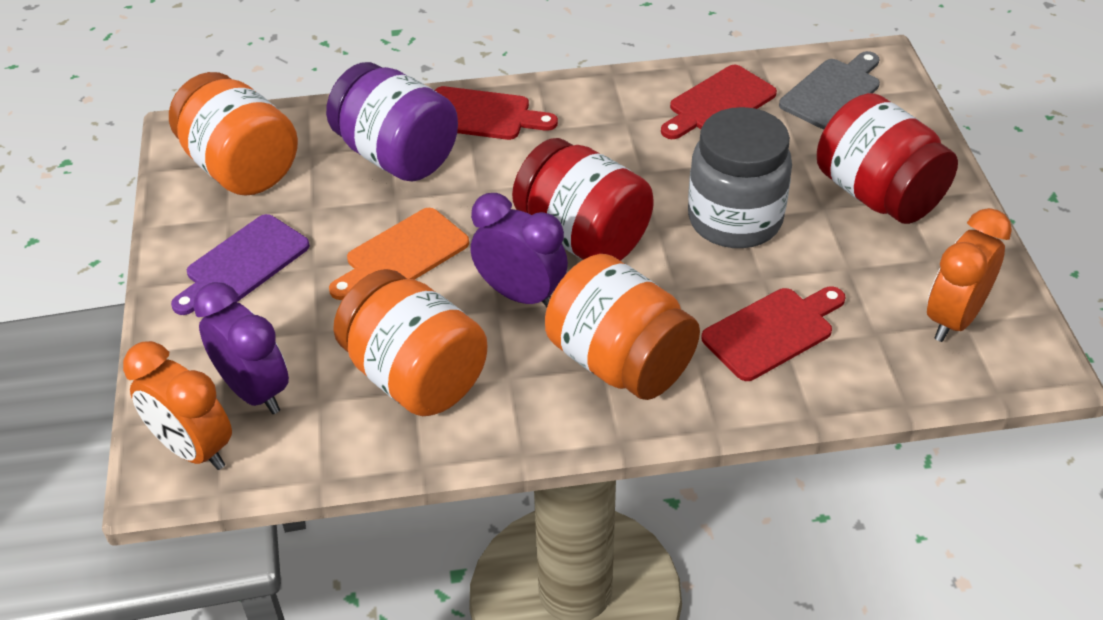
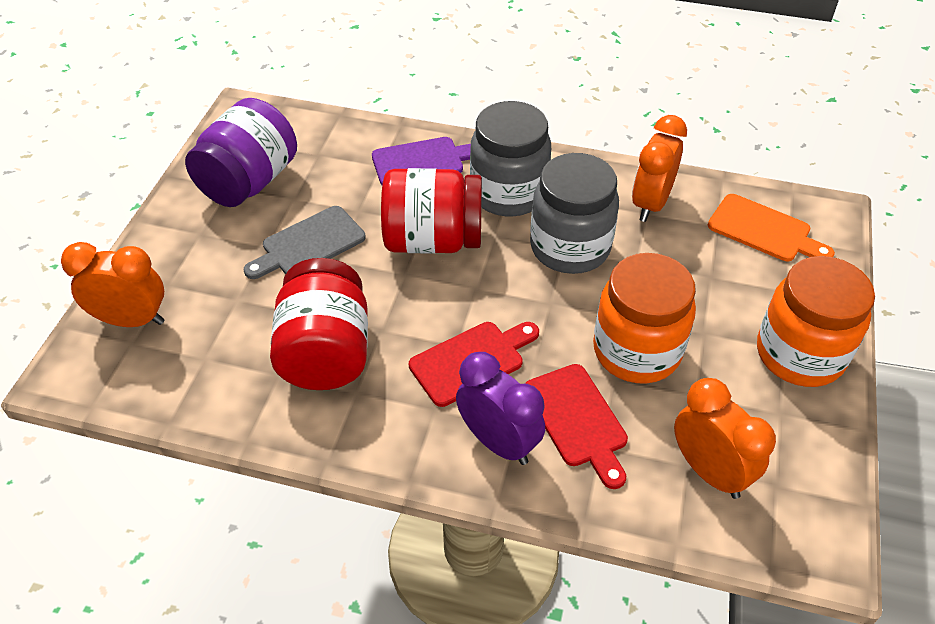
grey jar: 1 -> 2
orange clock: 2 -> 3
orange jar: 3 -> 2
purple clock: 2 -> 1
red cutting board: 3 -> 2

